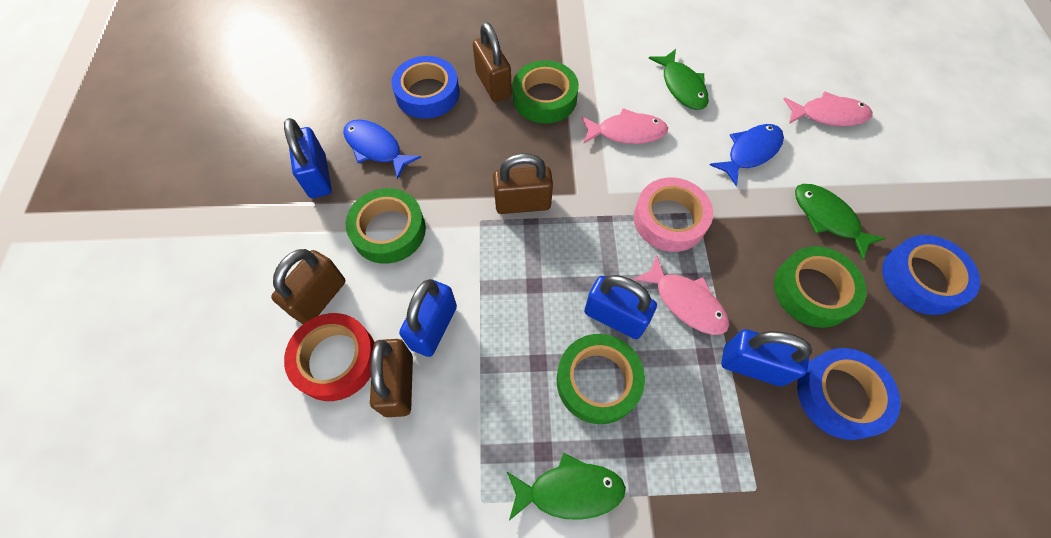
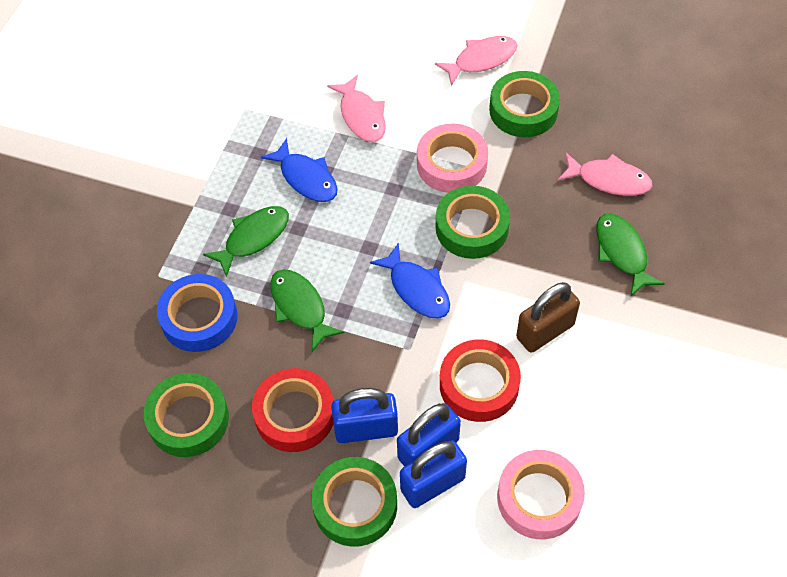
blue padlock: 4 -> 3
blue tape: 3 -> 1
brown padlock: 4 -> 1
pink tape: 1 -> 2
red tape: 1 -> 2

